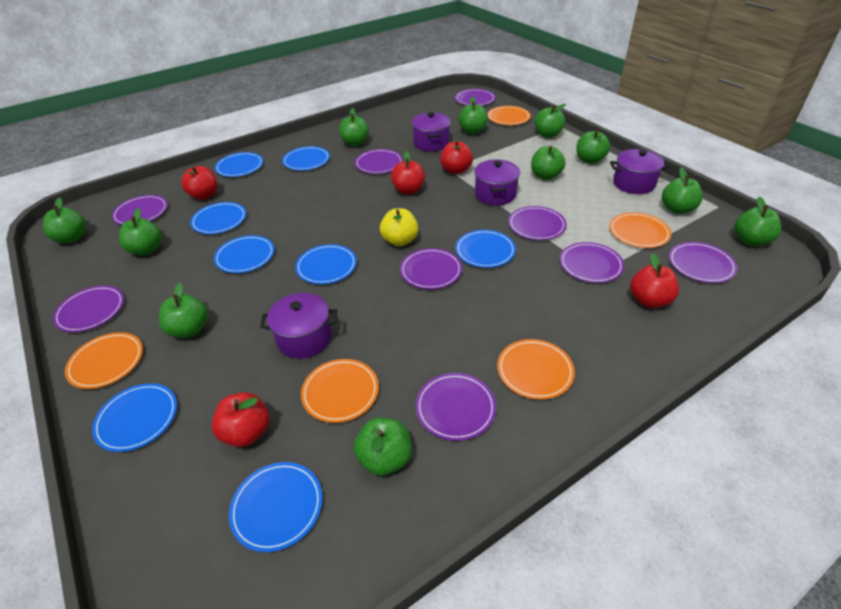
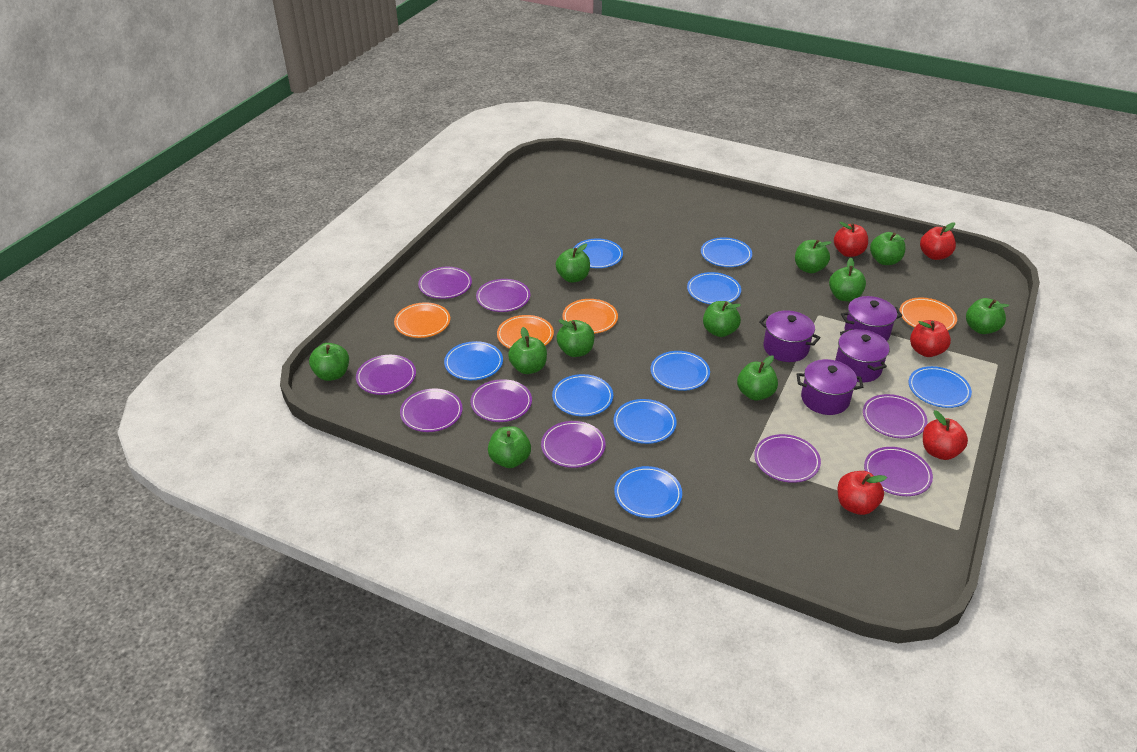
blue plate: 8 -> 9
orange plate: 5 -> 4
yellow apple: 1 -> 0

